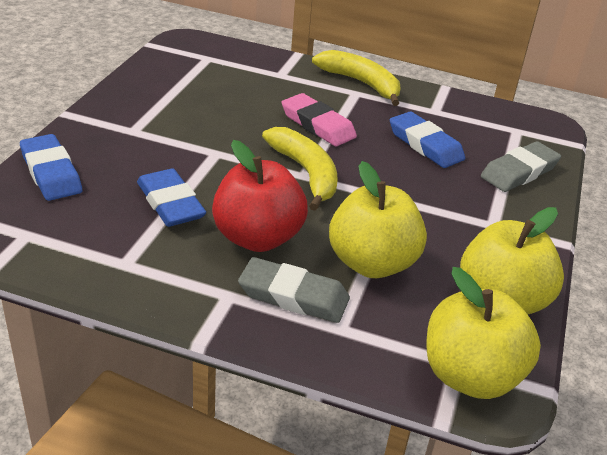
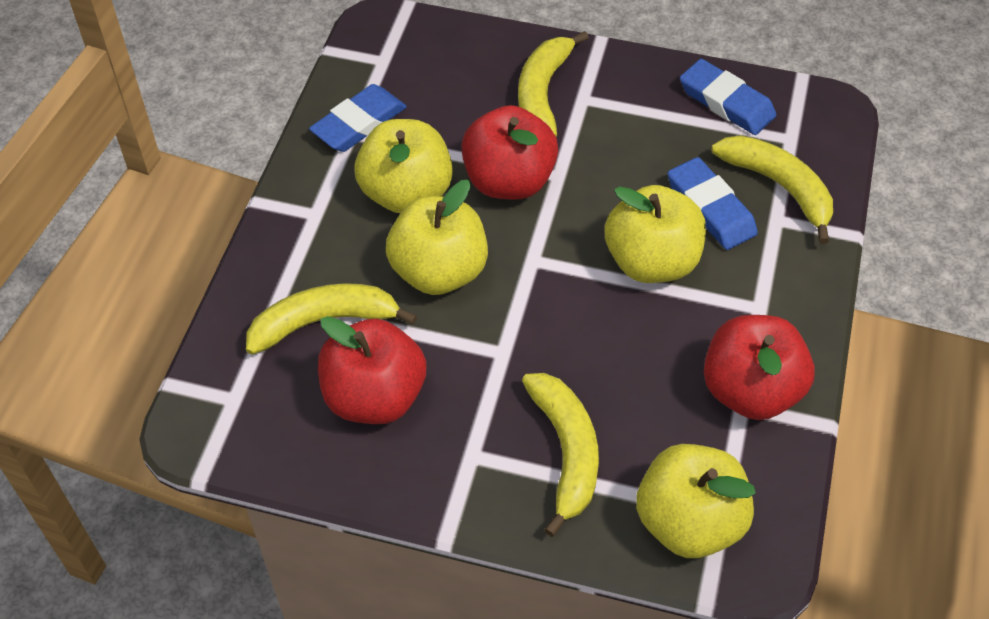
grey eraser: 2 -> 0
pink eraser: 1 -> 0
red apple: 1 -> 3
yellow apple: 3 -> 4
yellow banana: 2 -> 4

